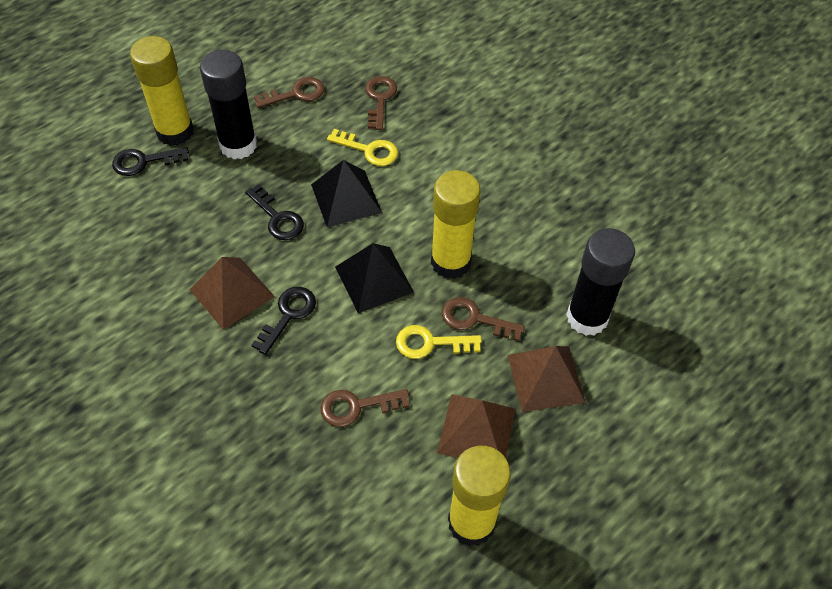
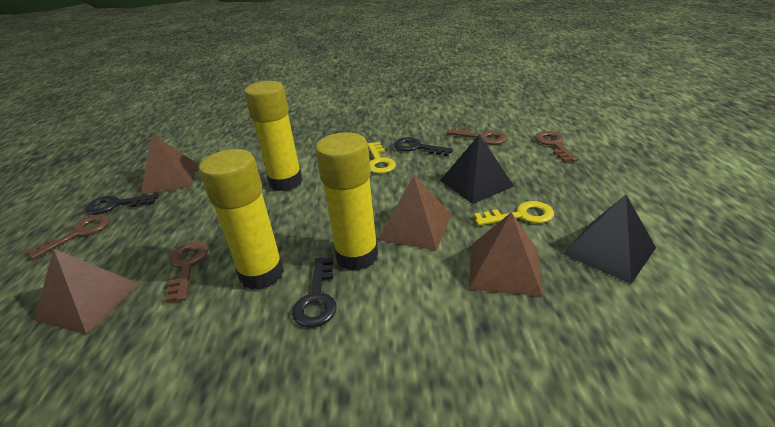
black glue stick: 2 -> 0
brown pyramid: 3 -> 4

